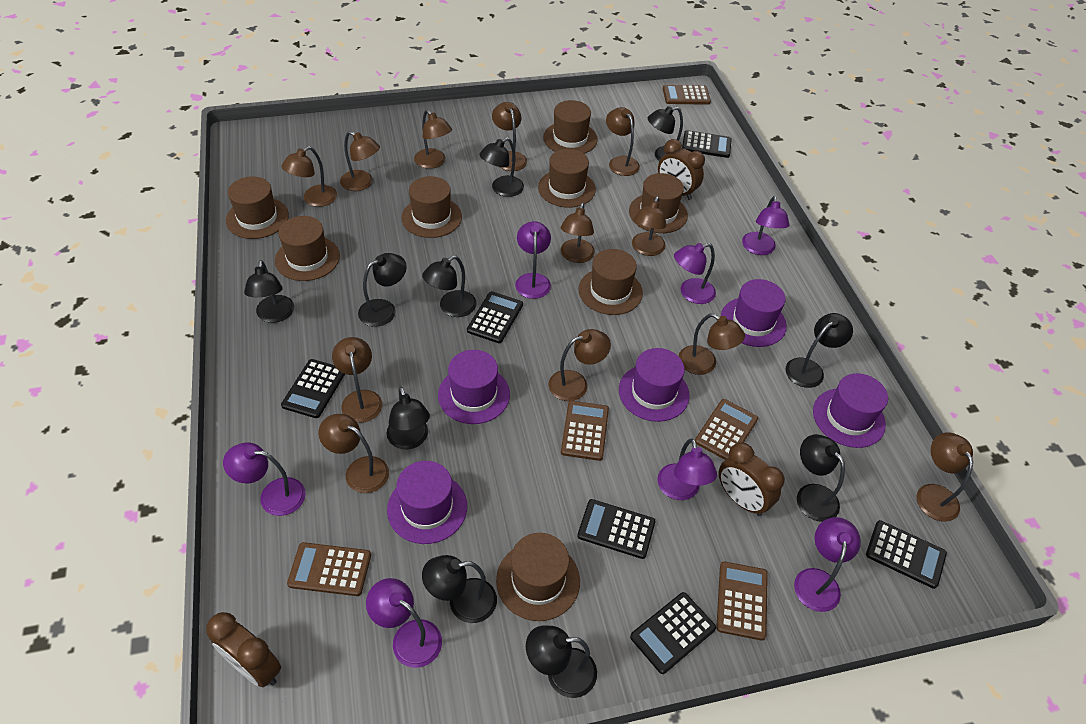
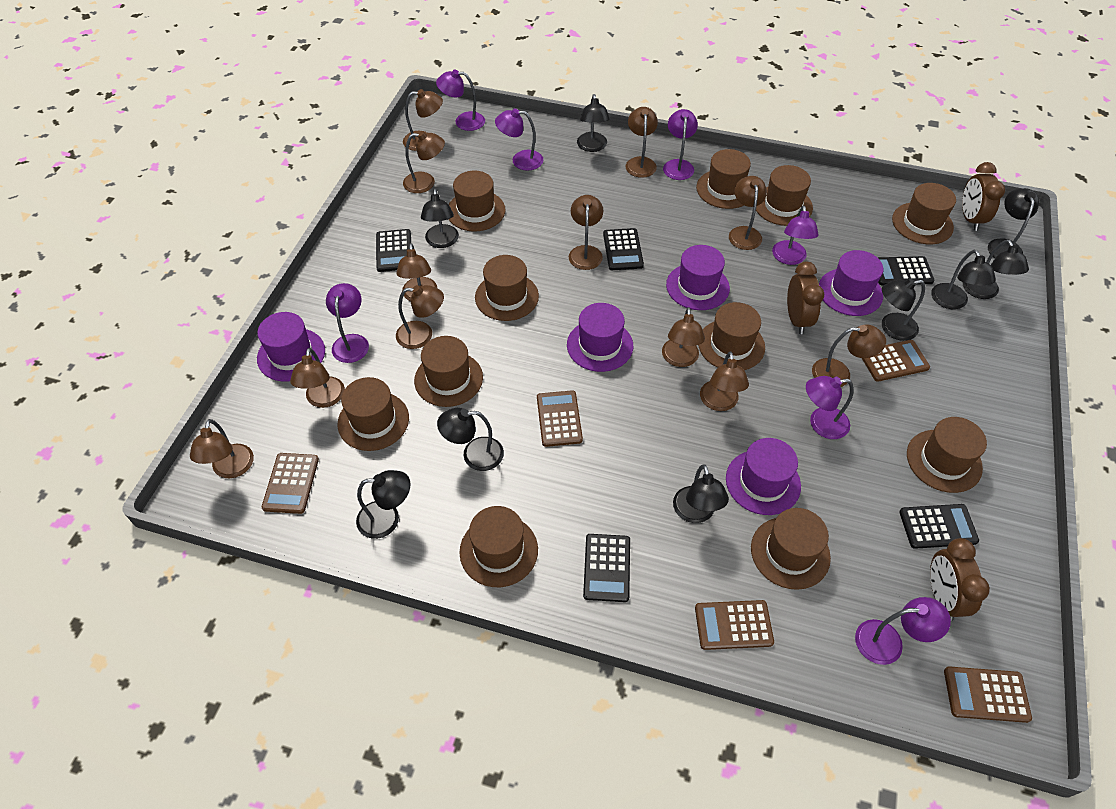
black calculator: 6 -> 5
black lamp: 10 -> 9
brown hat: 8 -> 11

